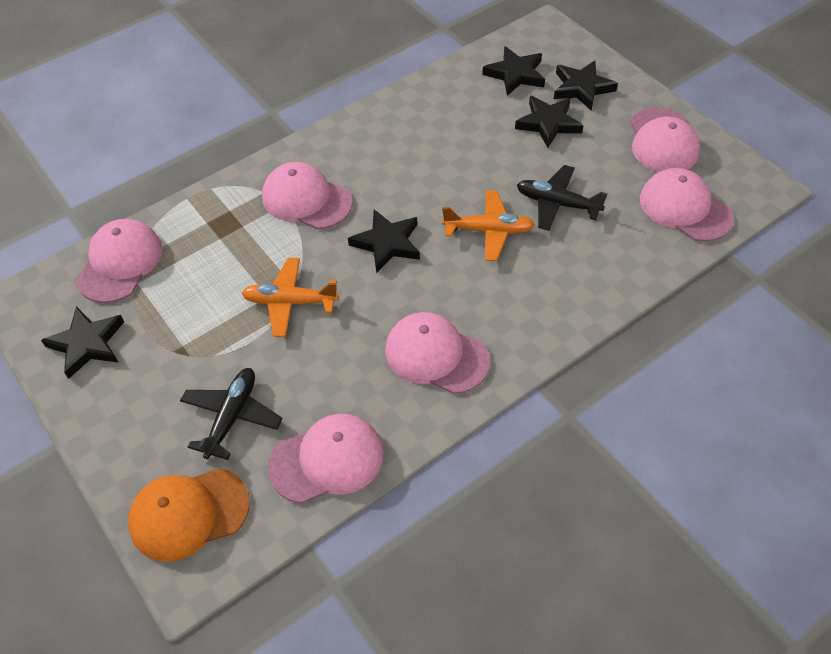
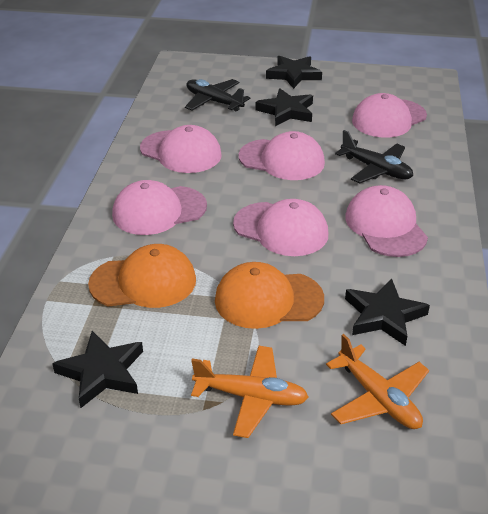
black star: 5 -> 4
orange cap: 1 -> 2

